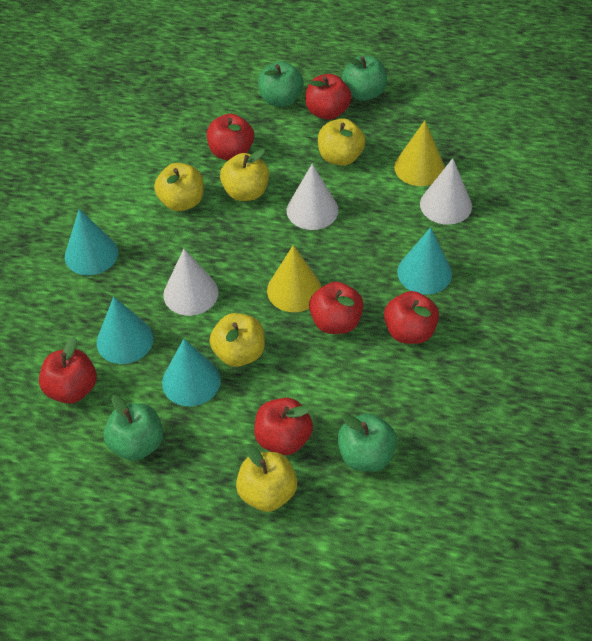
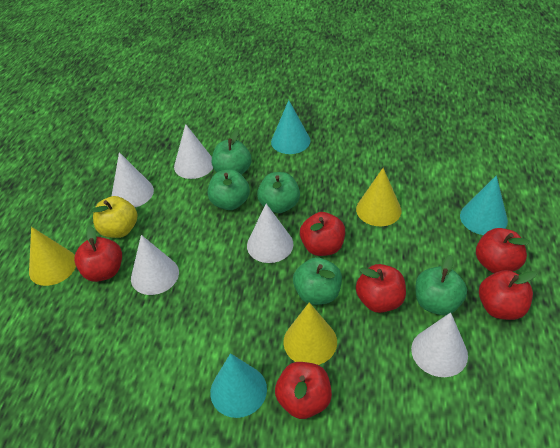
green apple: 4 -> 5
turquoise cone: 4 -> 3
white cone: 3 -> 5
yellow apple: 5 -> 1
yellow cone: 2 -> 3

